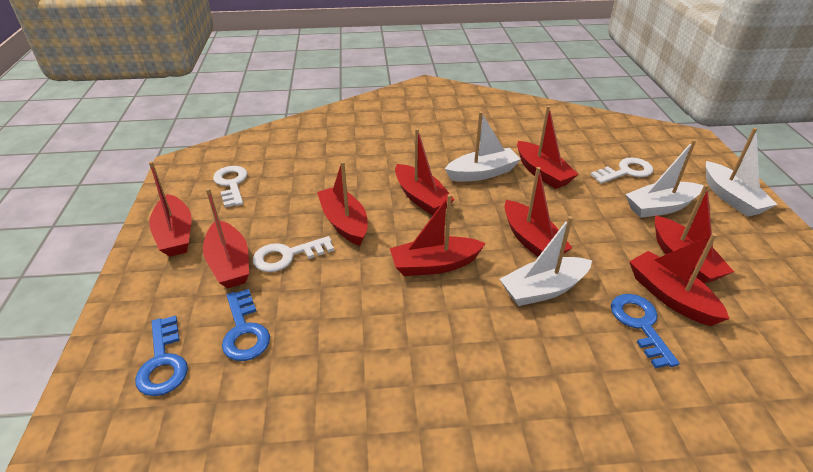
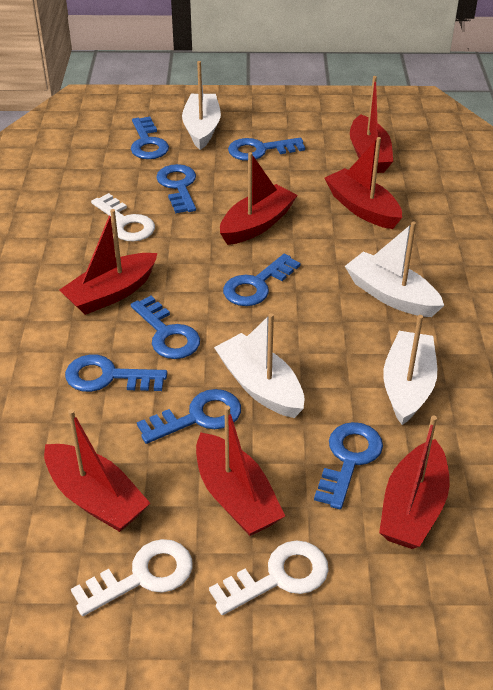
blue key: 3 -> 8
red boat: 9 -> 7

